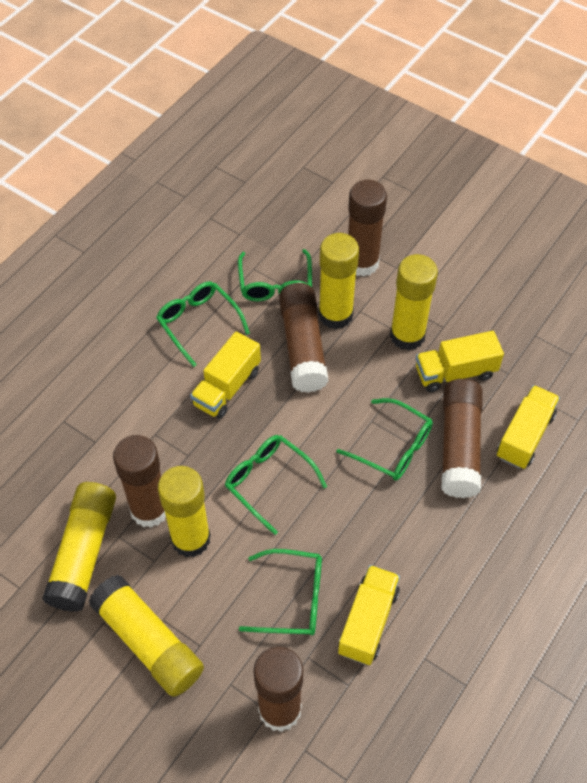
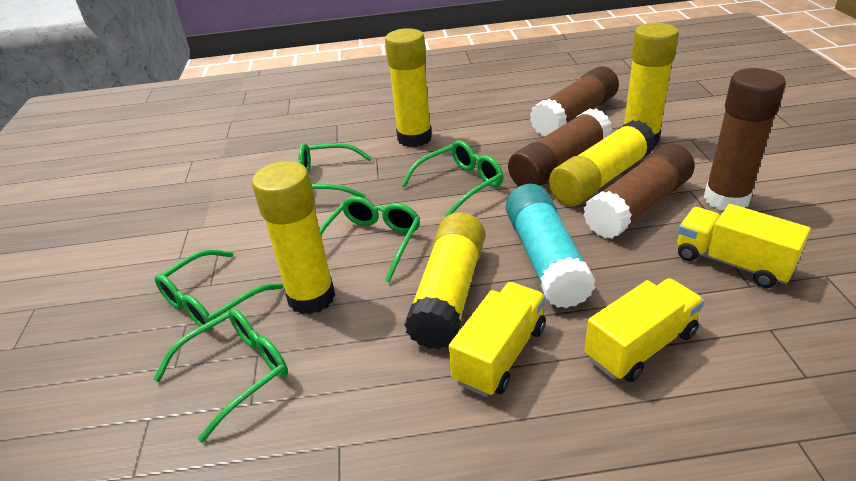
brown glue stick: 5 -> 4
turquoise glue stick: 0 -> 1
yellow truck: 4 -> 3

